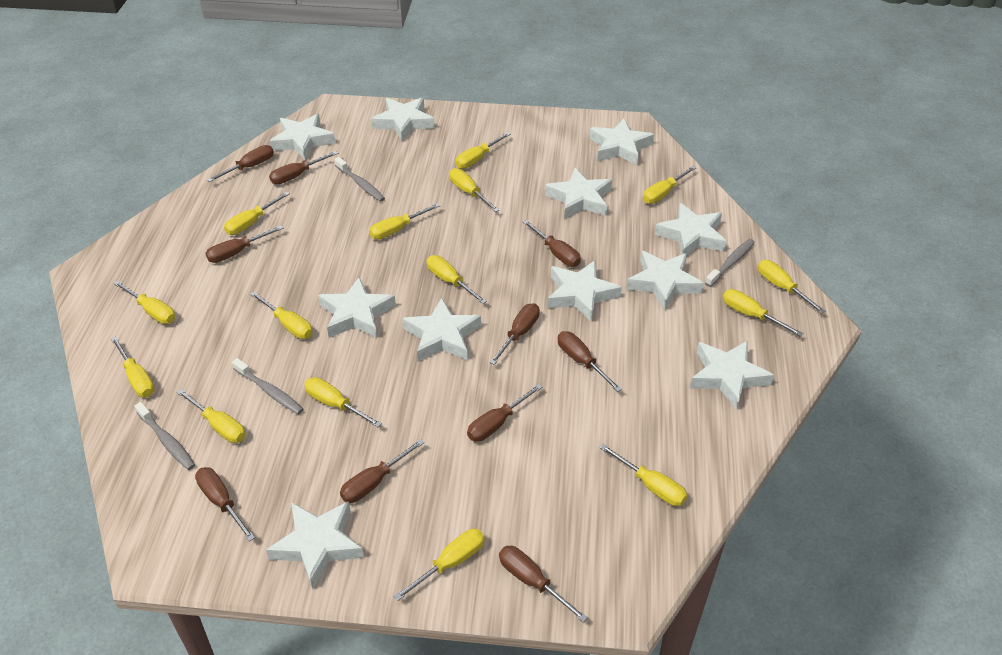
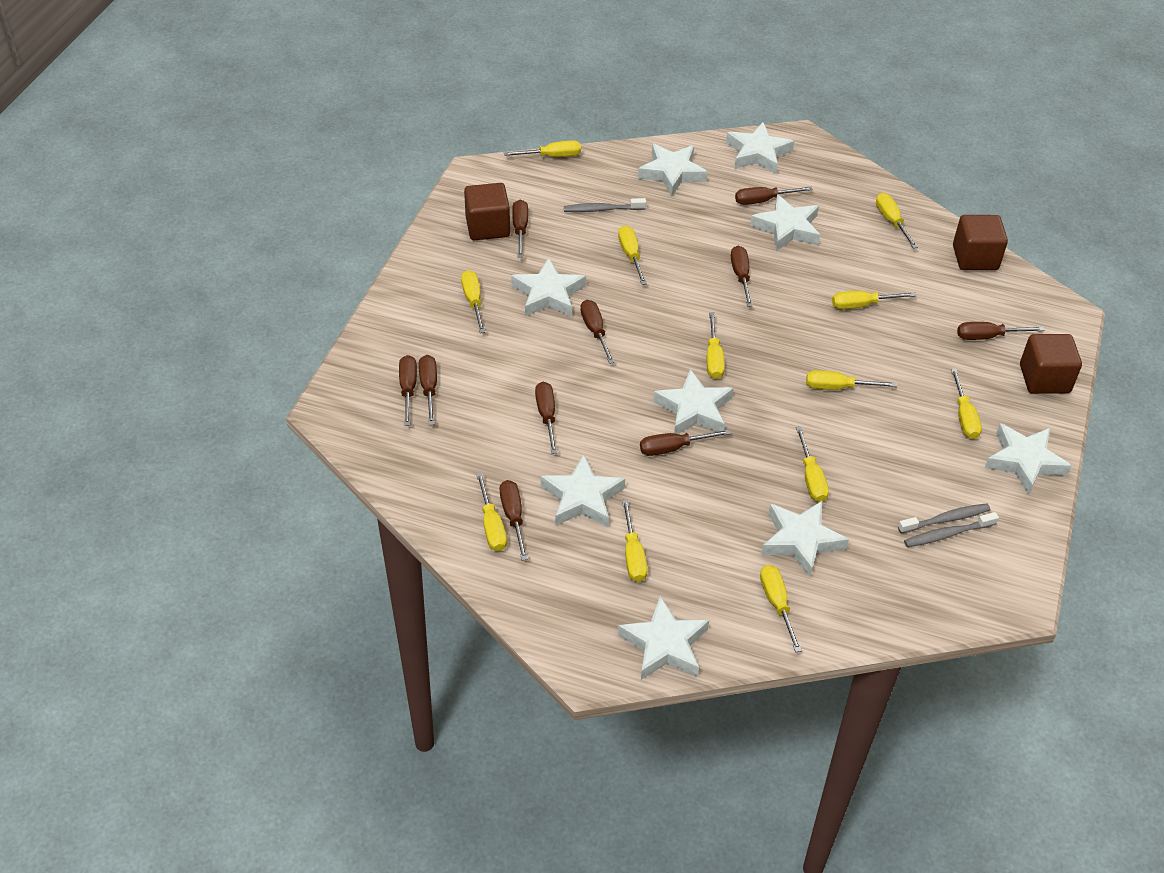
brown cube: 0 -> 3
grey toothbrush: 4 -> 3
white star: 11 -> 9
yellow screwdriver: 15 -> 12

